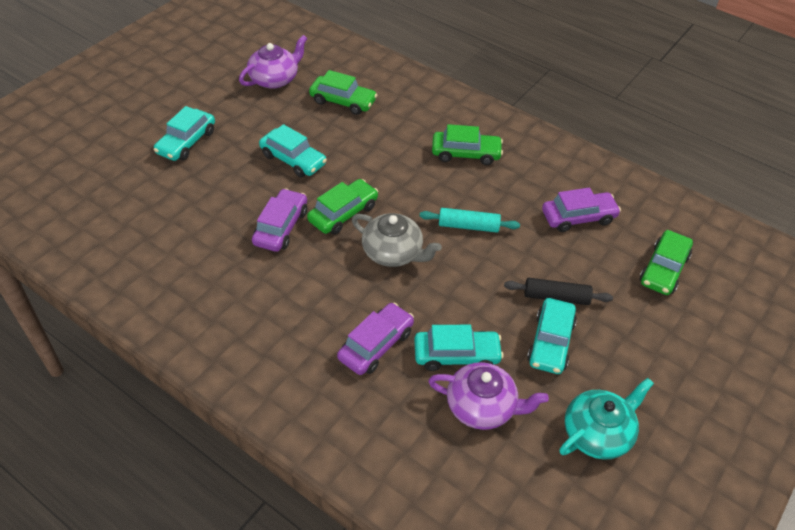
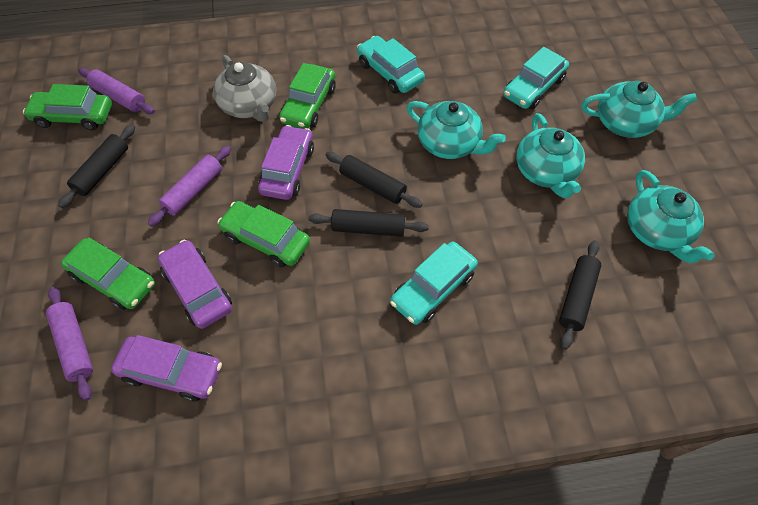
black rolling pin: 1 -> 4
purple rolling pin: 0 -> 3
purple teapot: 2 -> 0
turquoise car: 4 -> 3
turquoise rolling pin: 1 -> 0
turquoise teapot: 1 -> 4

